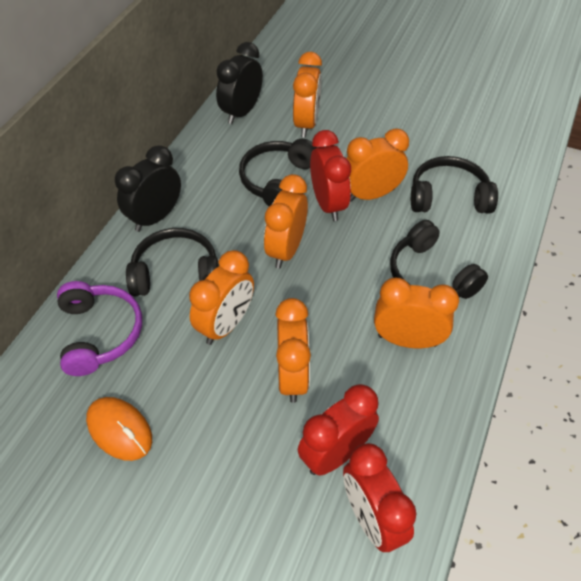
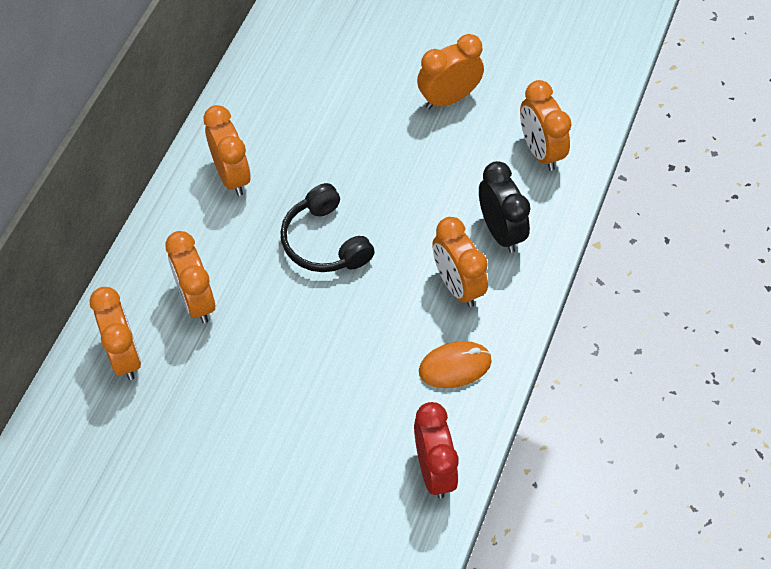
black clock: 2 -> 1
black headphones: 4 -> 1
purple headphones: 1 -> 0
red clock: 3 -> 1

